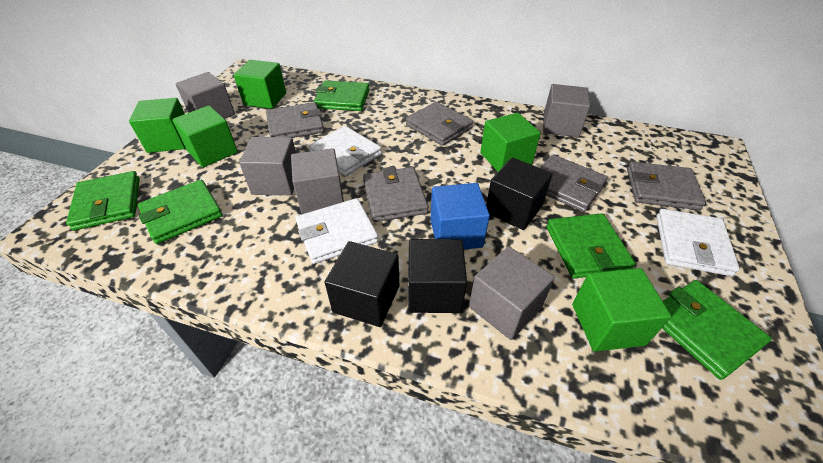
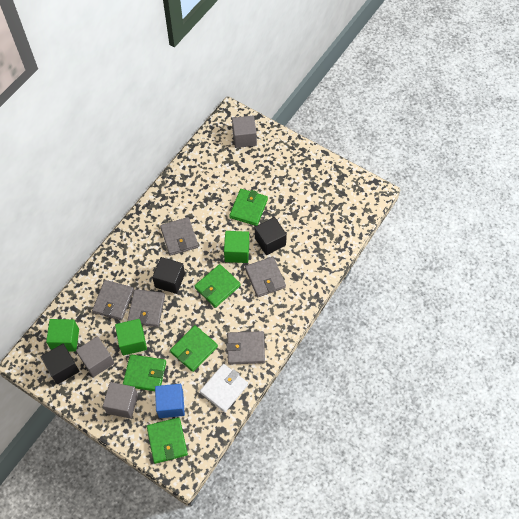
green cube: 5 -> 3
grey cube: 5 -> 3
white wallet: 3 -> 1

